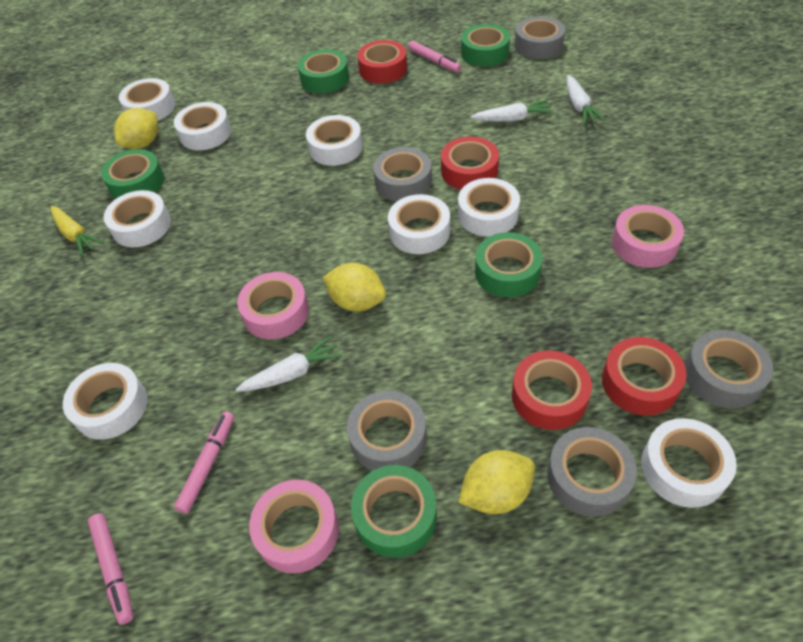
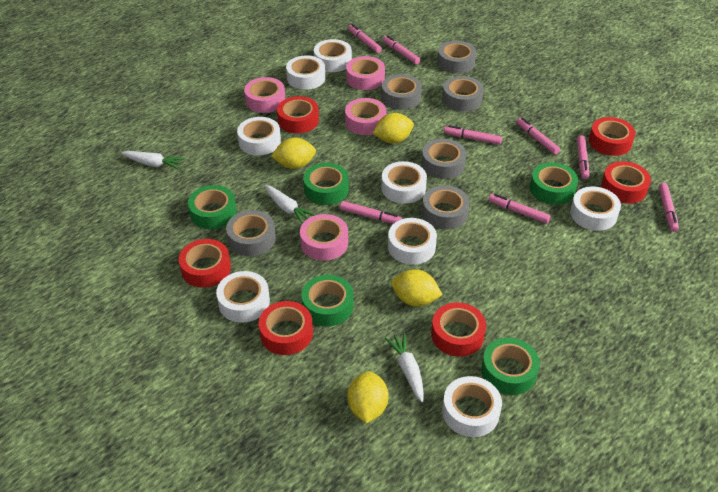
grey tape: 5 -> 6
pink marker: 3 -> 8
pink tape: 3 -> 4
red tape: 4 -> 6
yellow carrot: 1 -> 0
yellow lemon: 3 -> 4

